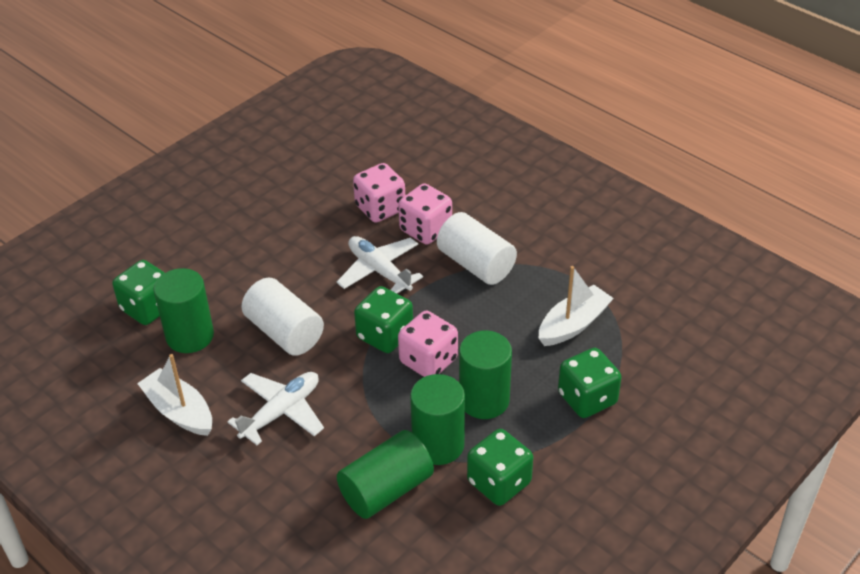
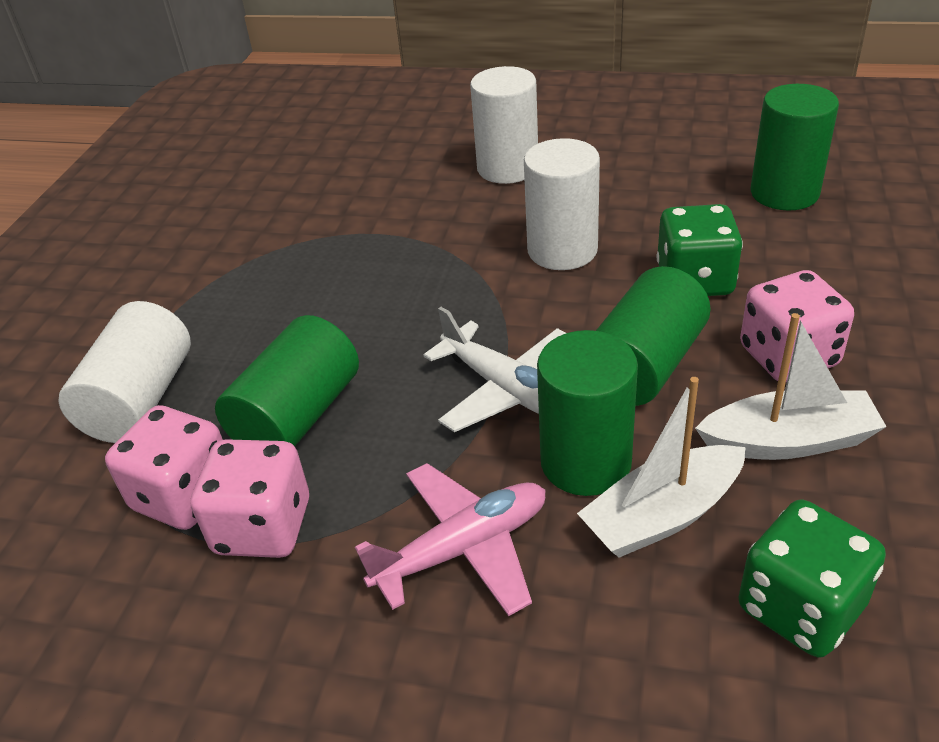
green dice: 4 -> 2
pink plane: 0 -> 1
white cylinder: 2 -> 3
white plane: 2 -> 1

